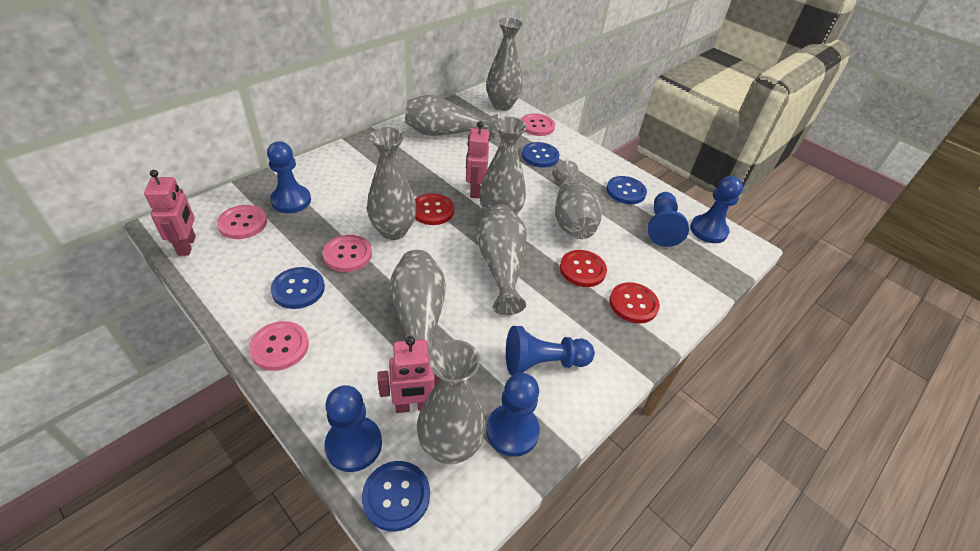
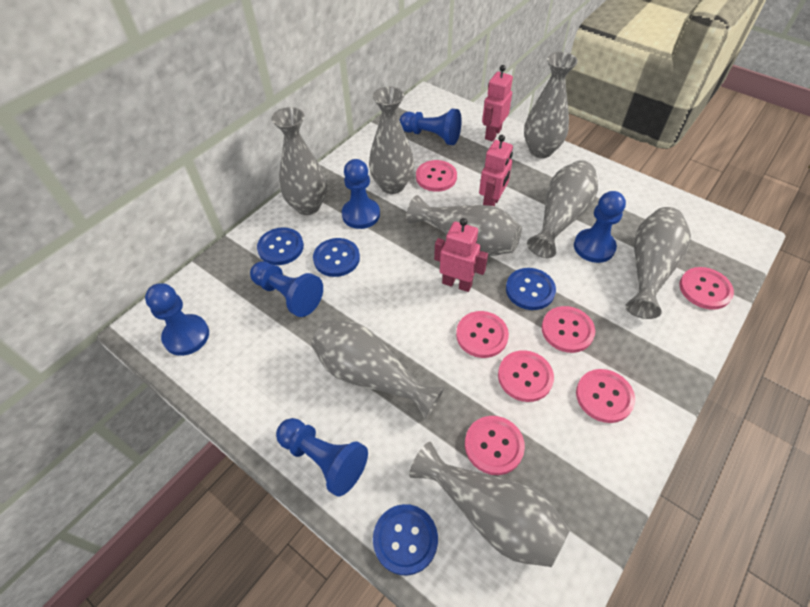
pink button: 4 -> 7
red button: 3 -> 0

